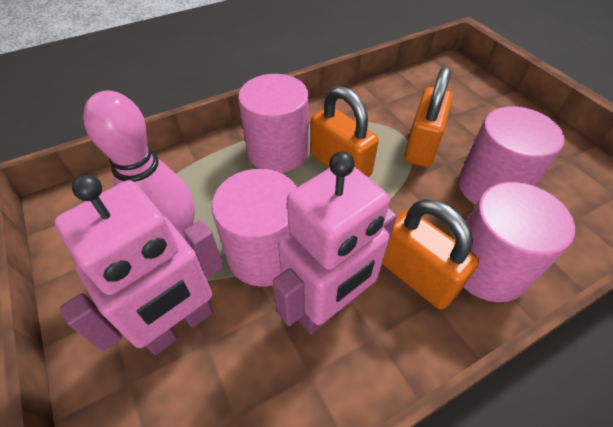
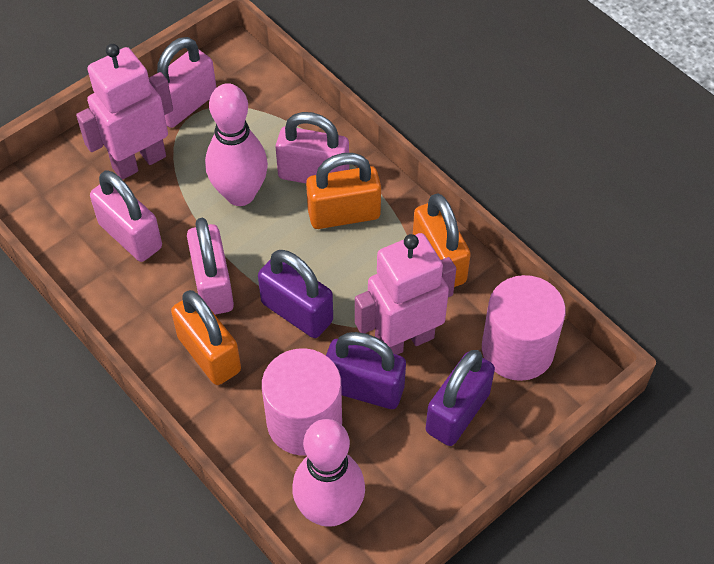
pink bowling pin: 1 -> 2
pink cylinder: 4 -> 2
pink padlock: 0 -> 4
purple padlock: 0 -> 3

